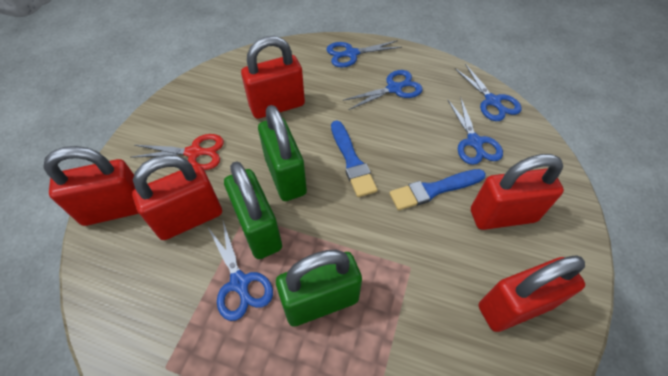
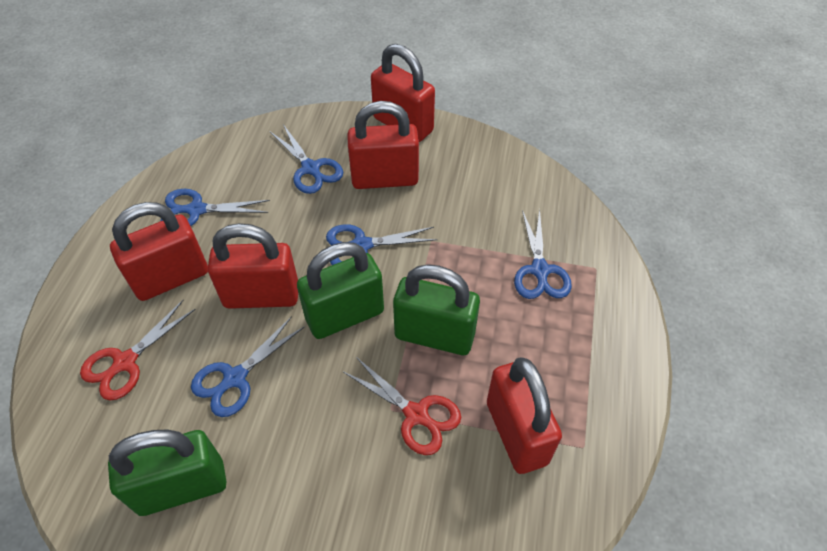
blue brush: 2 -> 0
red scissors: 1 -> 2

